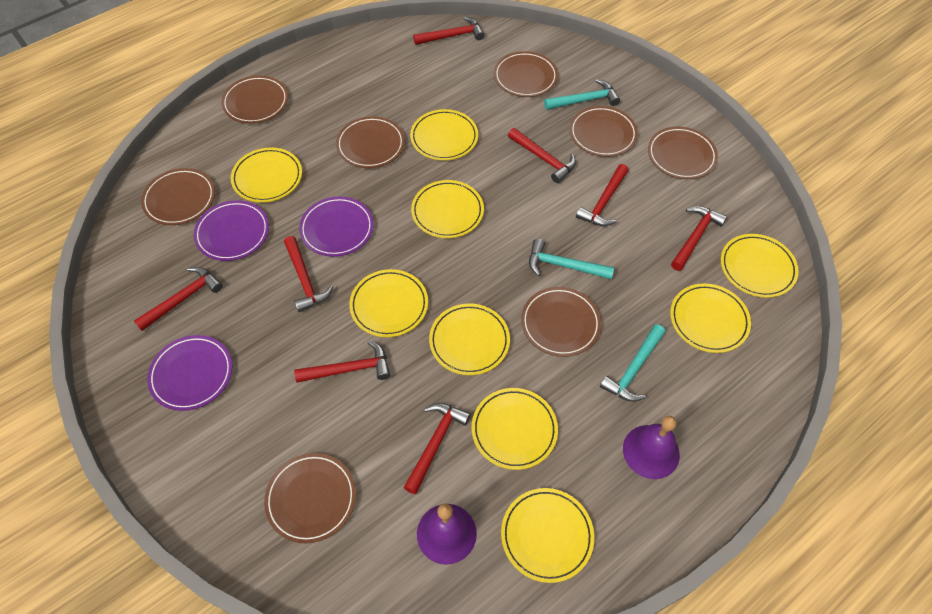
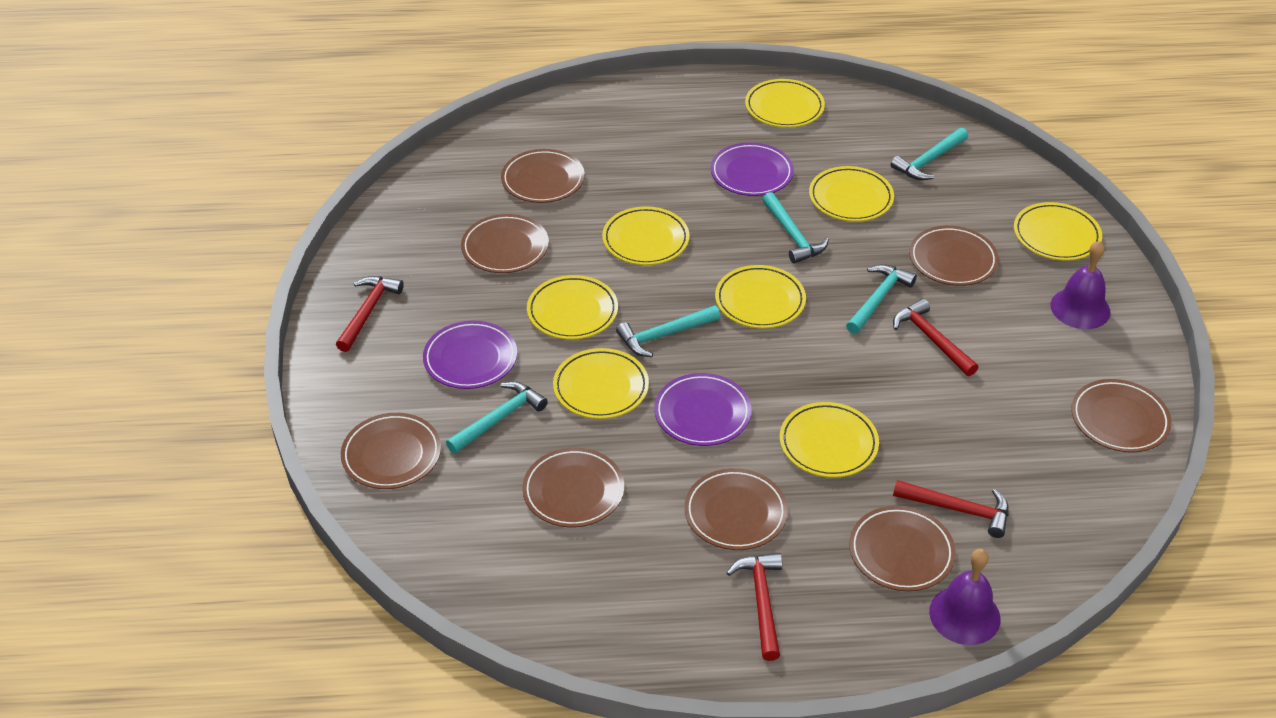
red hammer: 8 -> 4
turquoise hammer: 3 -> 5
yellow plate: 9 -> 8

